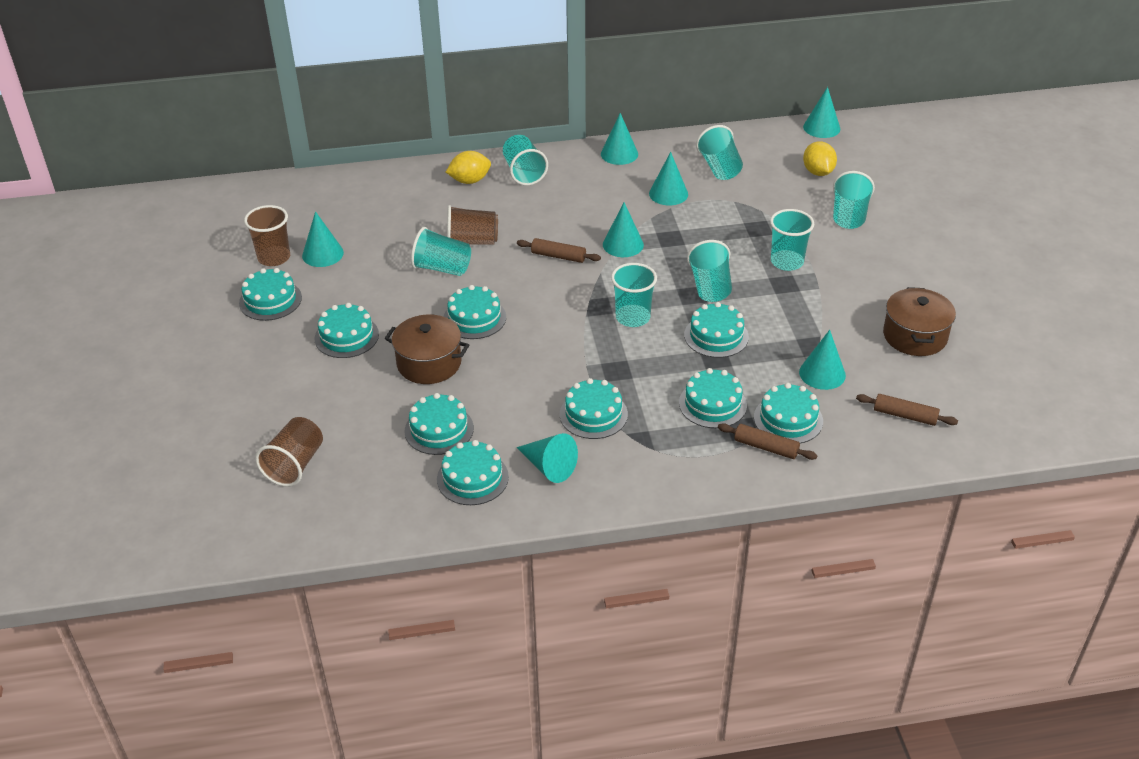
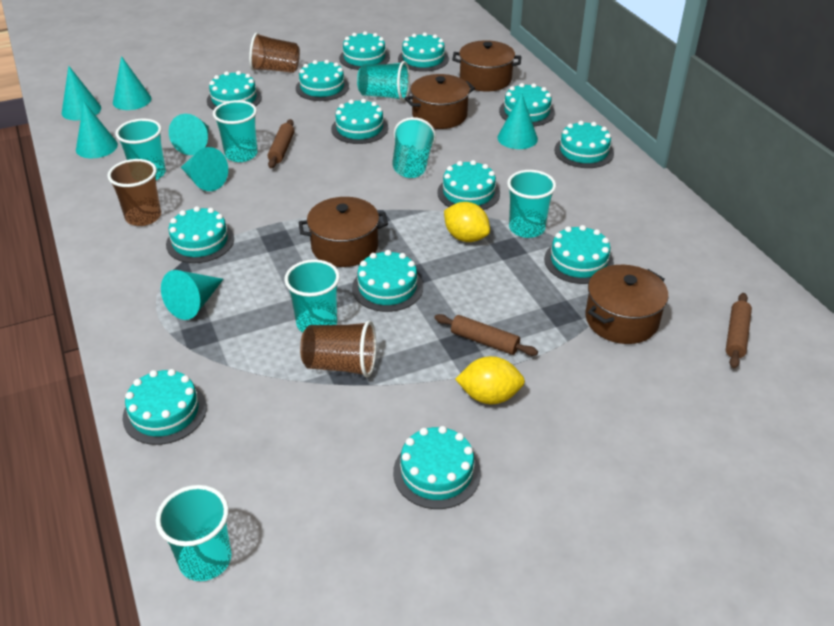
brown pot: 2 -> 4
turquoise cake: 9 -> 13

